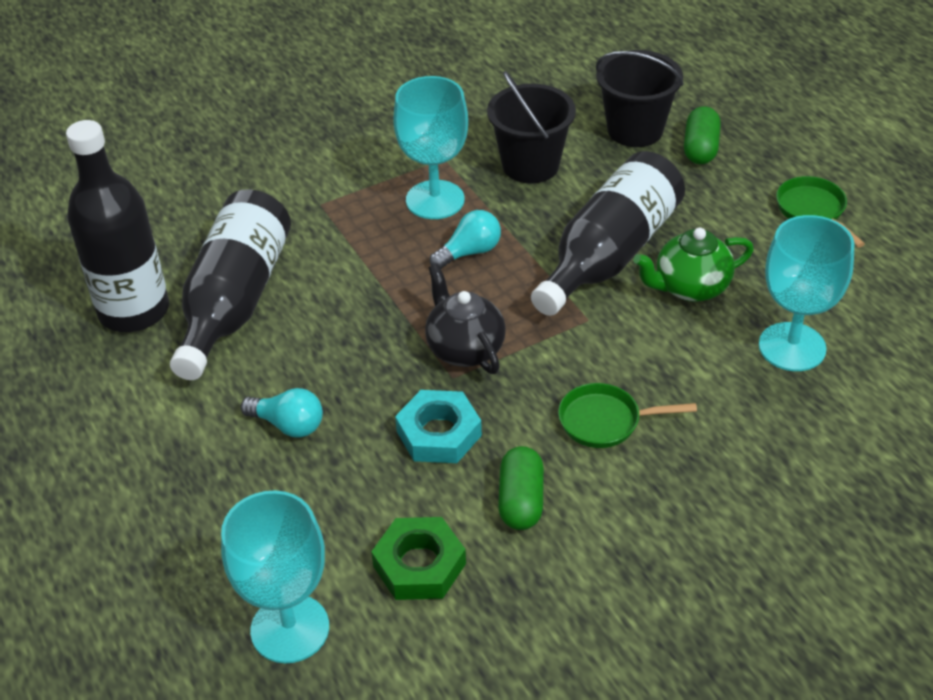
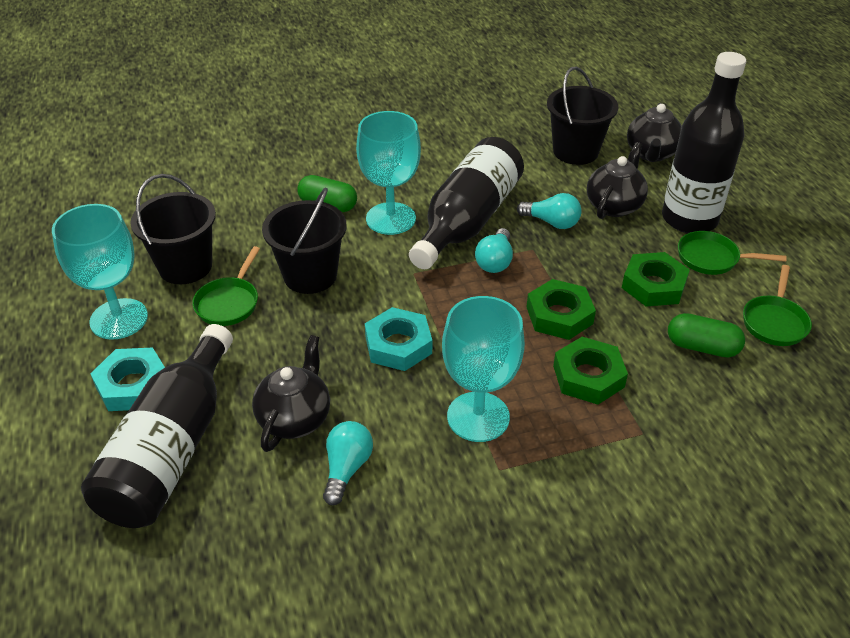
black bucket: 2 -> 3
black teapot: 1 -> 3
green nut: 1 -> 3
green pan: 2 -> 3
green teapot: 1 -> 0
turquoise light bulb: 2 -> 3
turquoise nut: 1 -> 2

